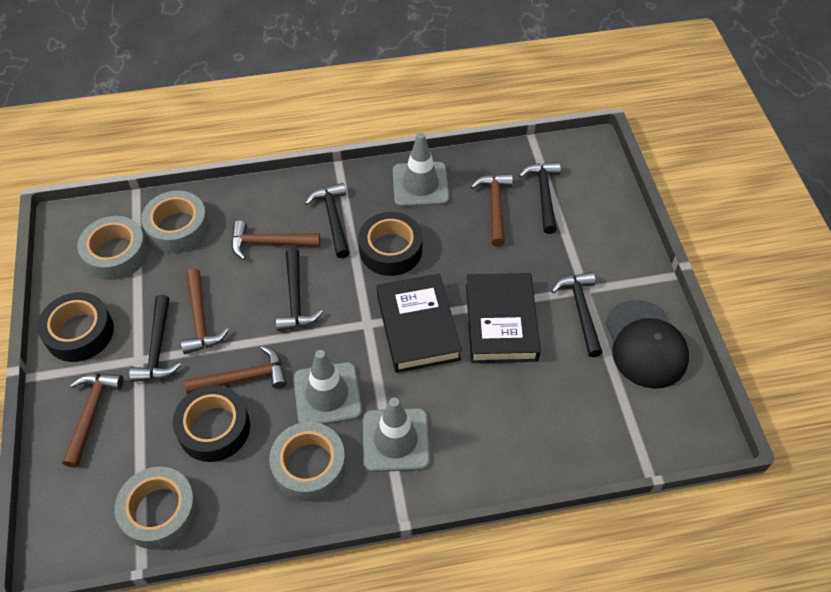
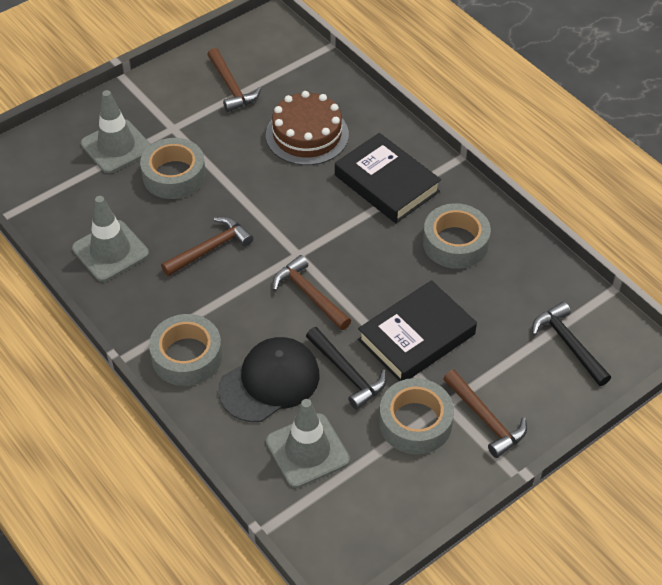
black hammer: 5 -> 2
black tape: 3 -> 0
brown cake: 0 -> 1
brown hammer: 5 -> 4

